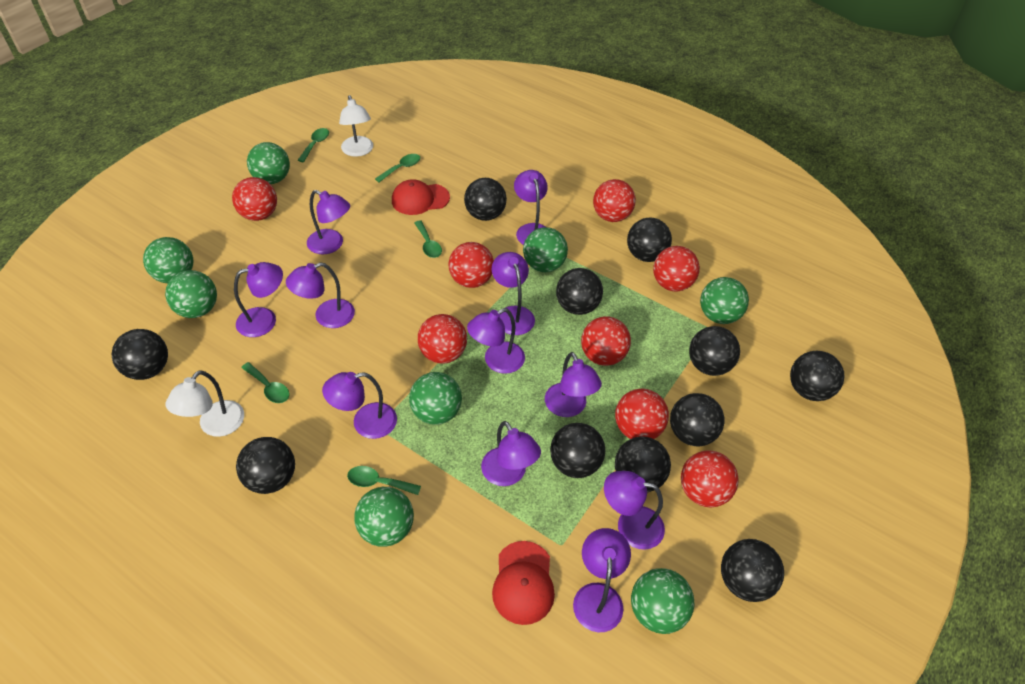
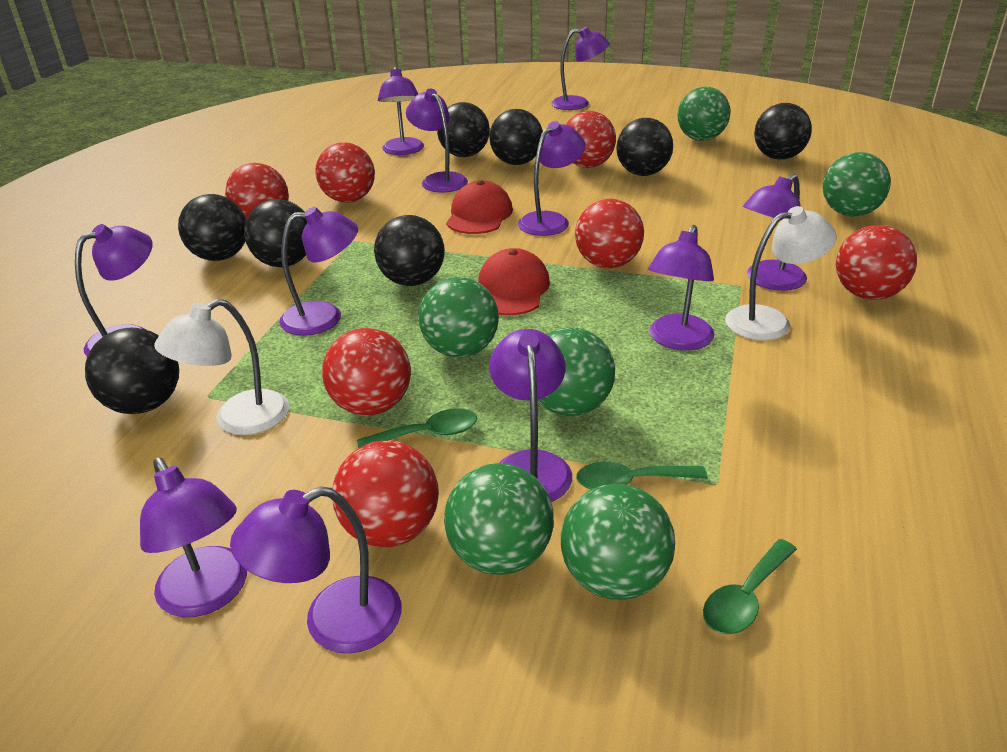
black ball: 11 -> 8
green ball: 8 -> 6
green spoon: 5 -> 3
red ball: 8 -> 7

